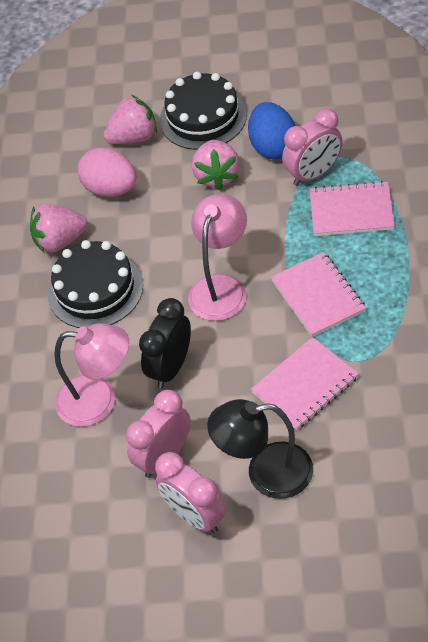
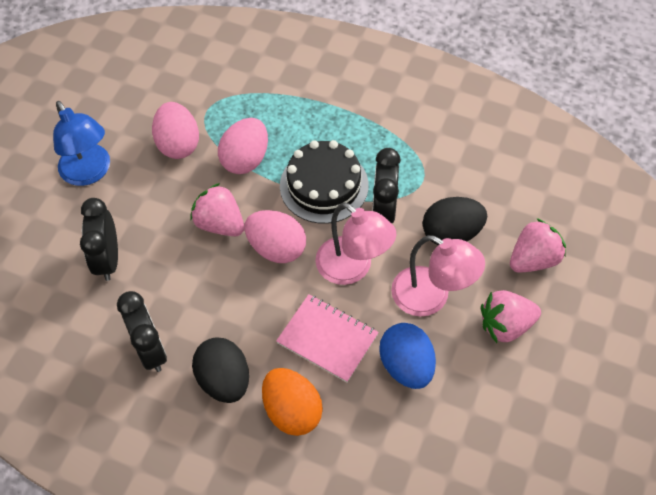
black cake: 2 -> 1
black clock: 1 -> 3
black egg: 0 -> 2
black lamp: 1 -> 0
blue lamp: 0 -> 1
orange egg: 0 -> 1
pink clock: 3 -> 0
pink egg: 1 -> 3
pink notebook: 3 -> 1

